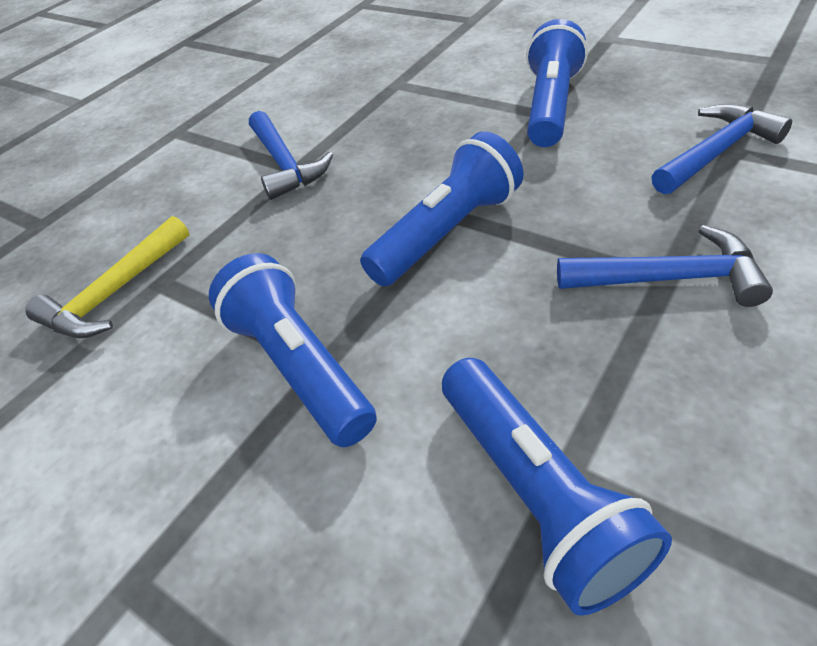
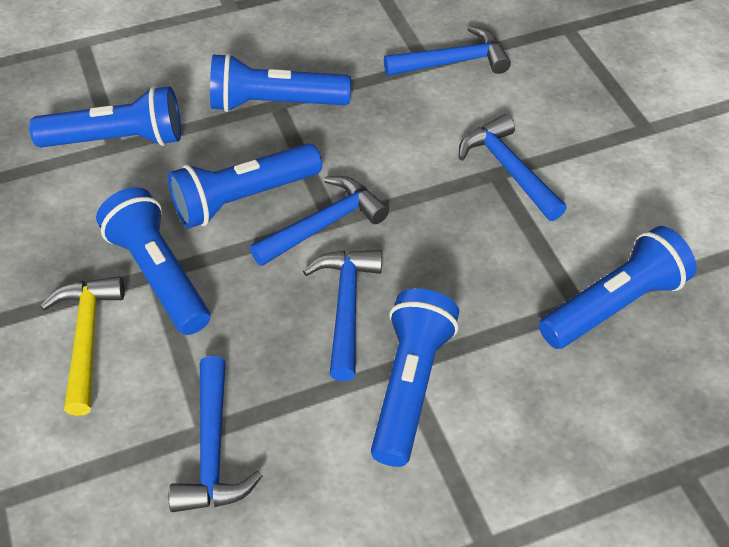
blue flashlight: 4 -> 6
blue hammer: 3 -> 5

